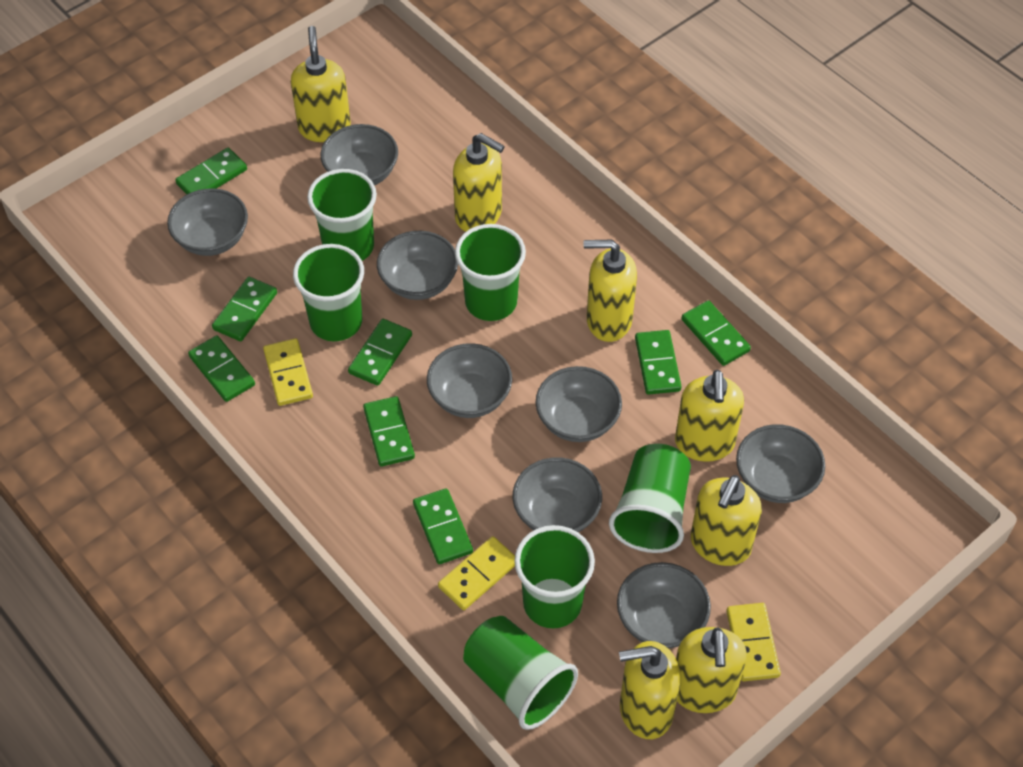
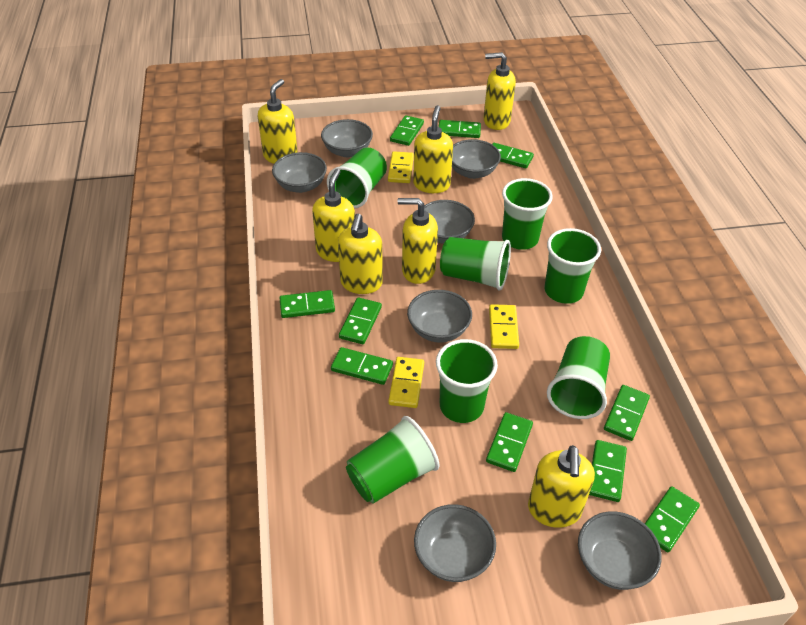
green cup: 6 -> 7
green domino: 8 -> 10
grey bowl: 8 -> 7

